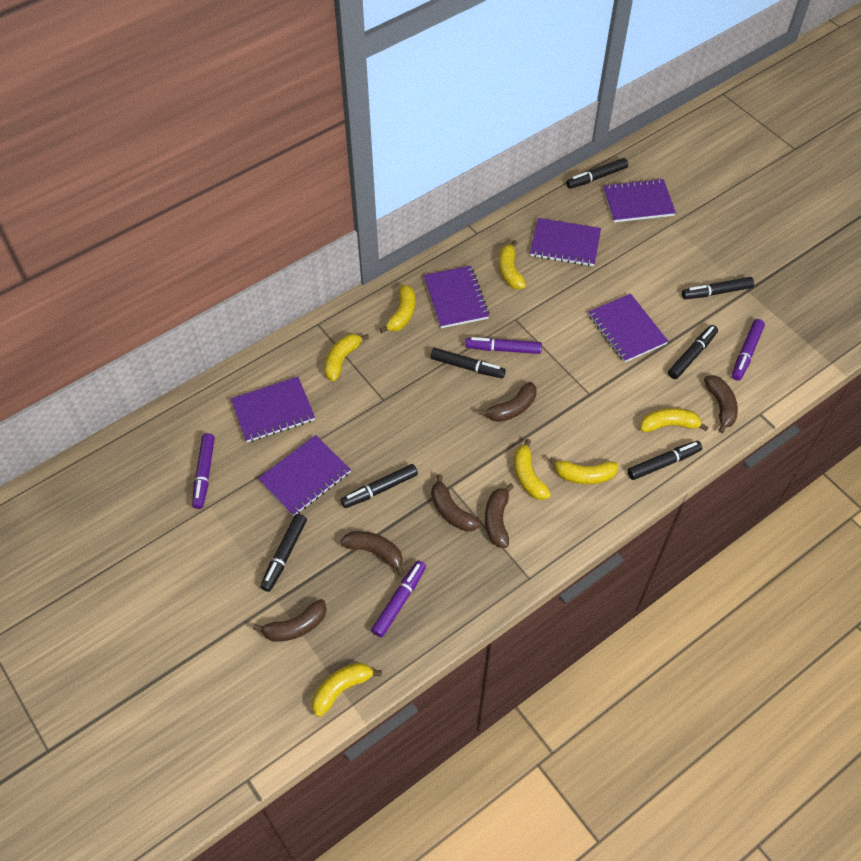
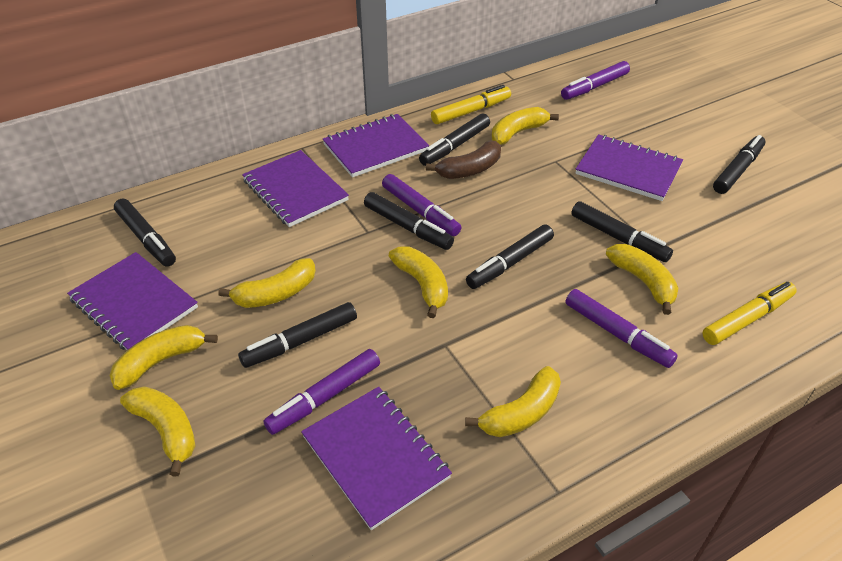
brown banana: 6 -> 1
purple notebook: 6 -> 5
yellow marker: 0 -> 2

